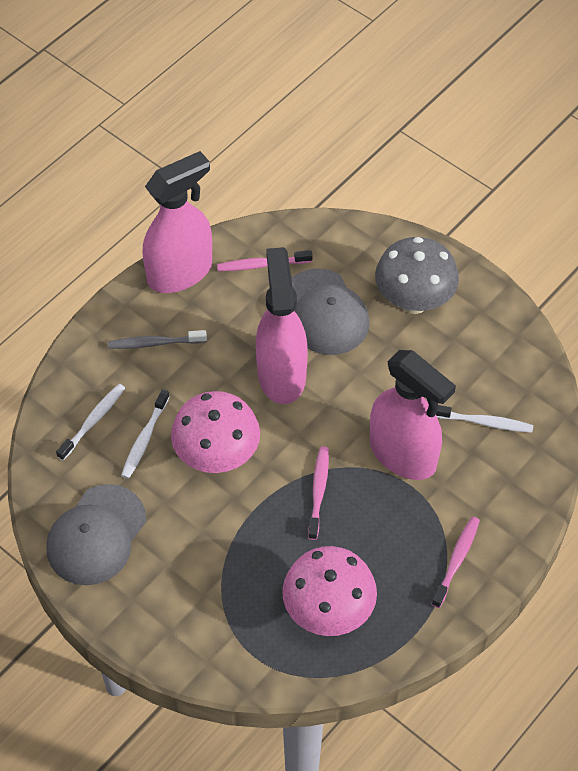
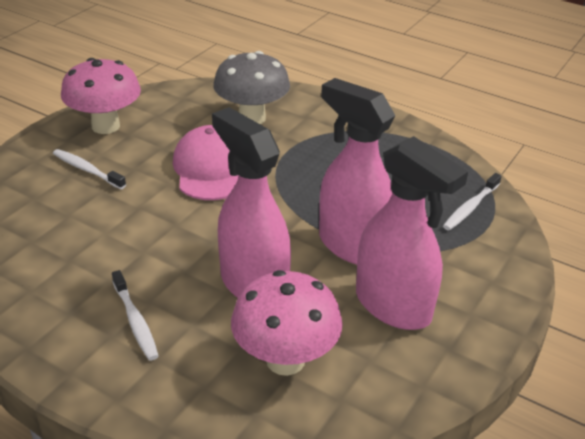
grey cap: 2 -> 0
grey toothbrush: 1 -> 0
pink cap: 0 -> 1
pink toothbrush: 3 -> 0

